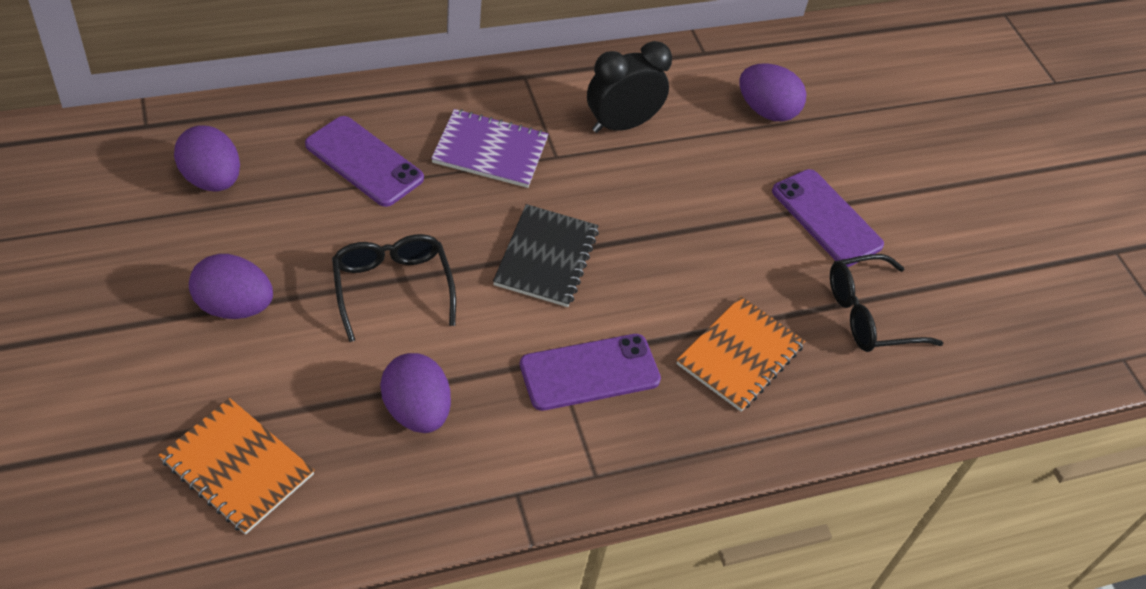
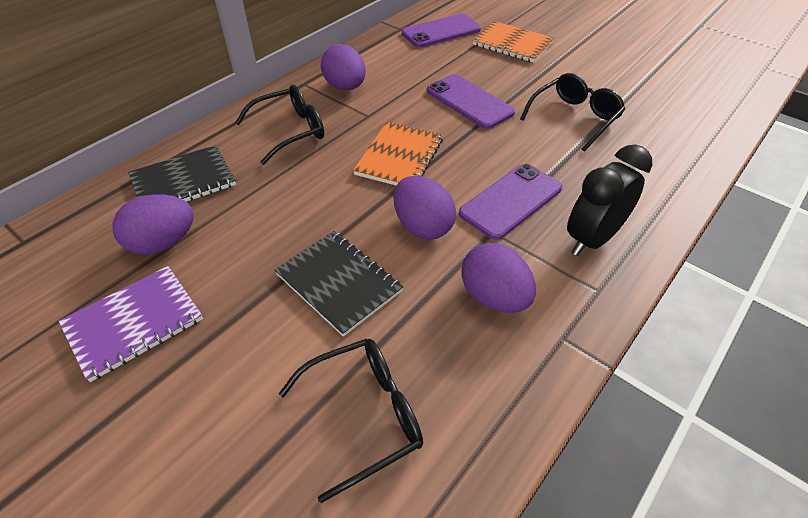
black glasses: 2 -> 3
black notebook: 1 -> 2

